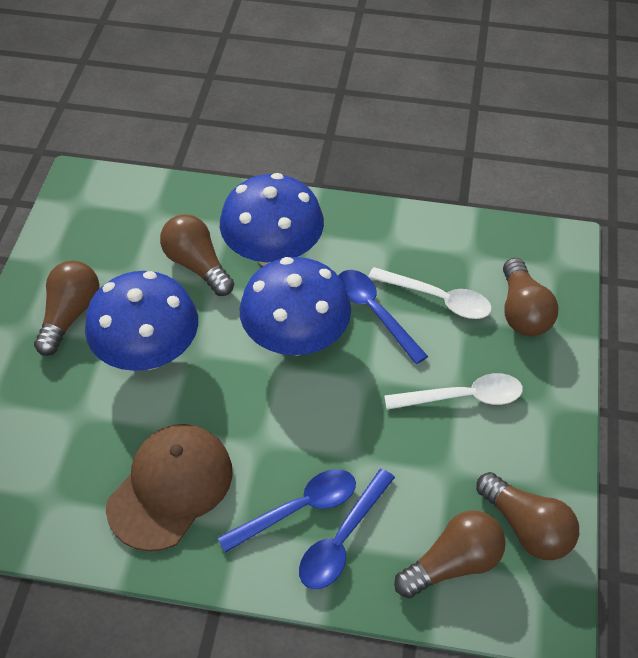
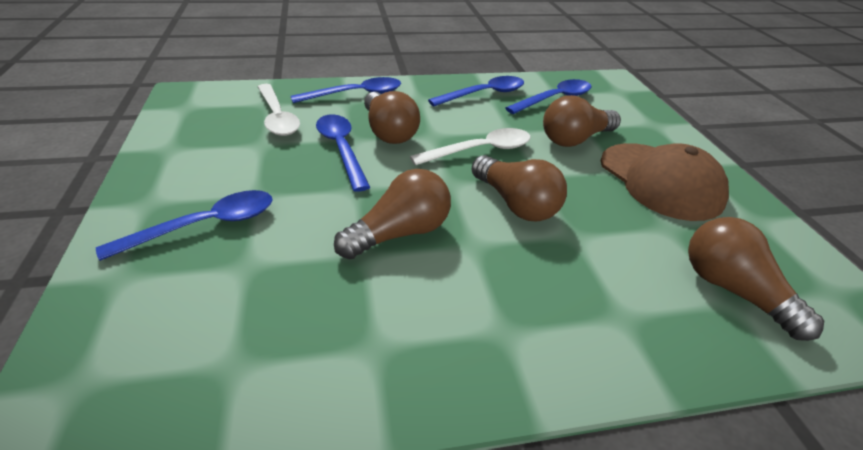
blue mushroom: 3 -> 0
blue spoon: 3 -> 5

